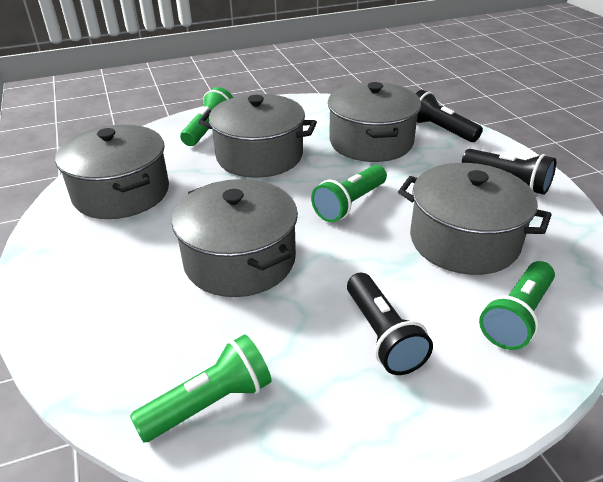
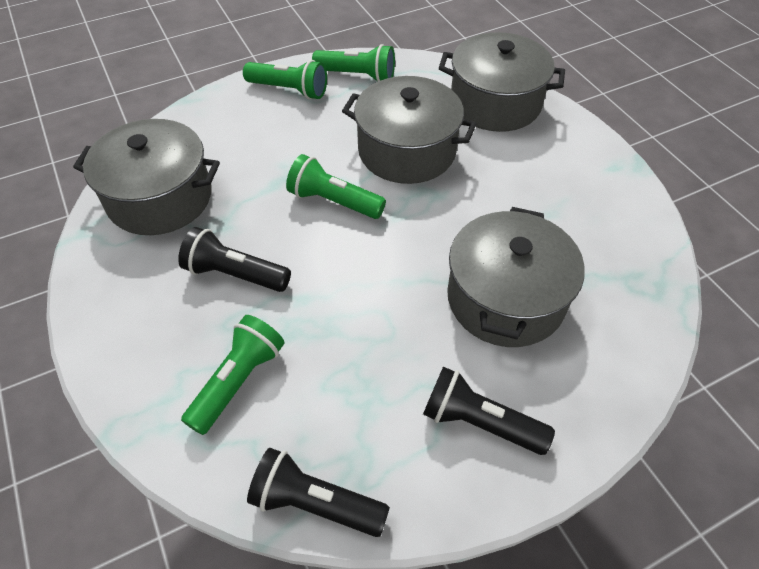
grey pot: 5 -> 4

